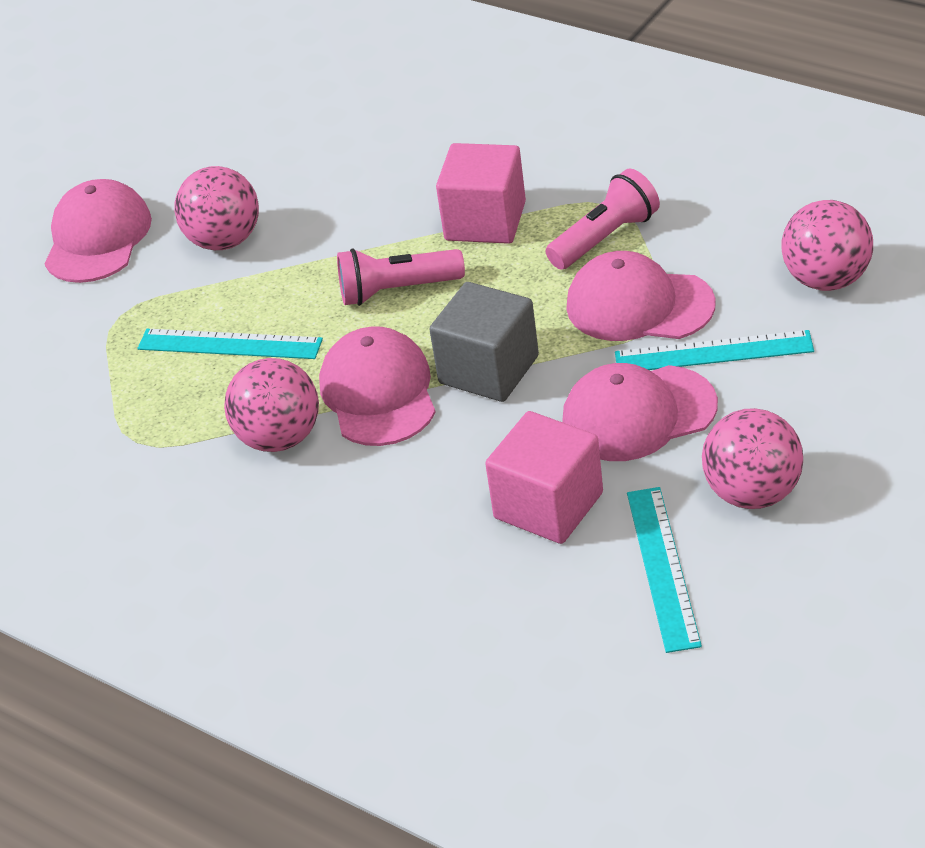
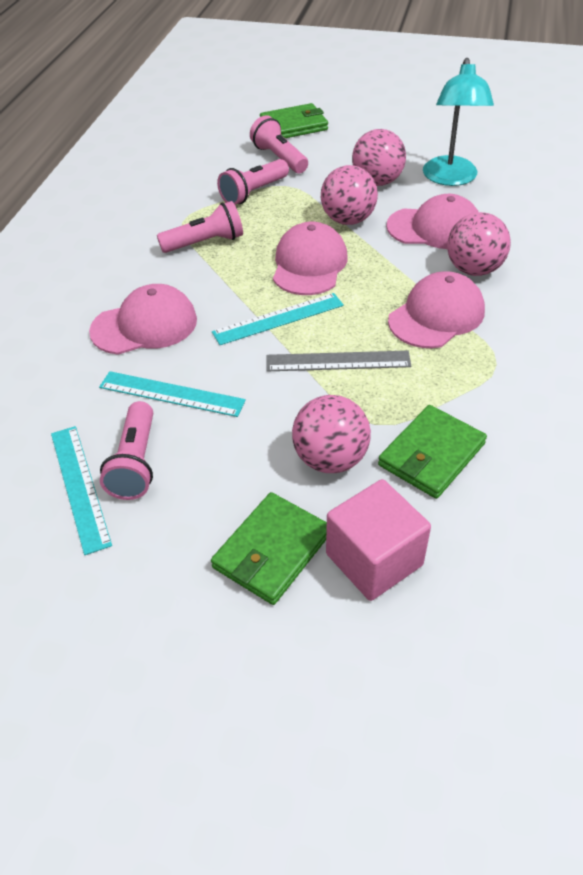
green wallet: 0 -> 3
grey cube: 1 -> 0
grey ruler: 0 -> 1
pink cube: 2 -> 1
pink flashlight: 2 -> 4
turquoise lamp: 0 -> 1

